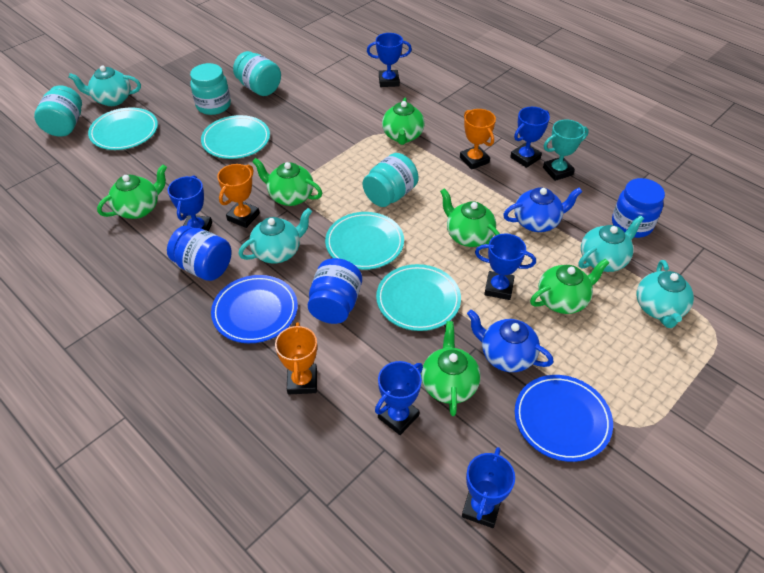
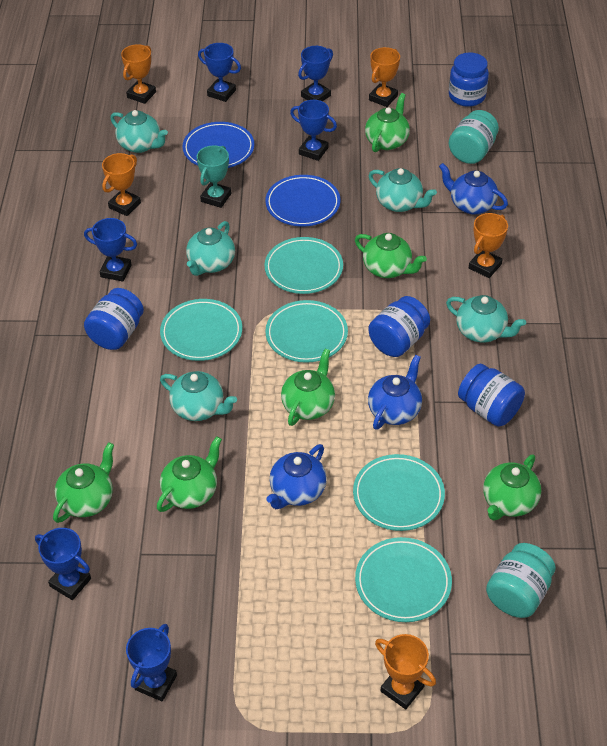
blue jar: 3 -> 4
blue teapot: 2 -> 3
orange trophy: 3 -> 5
turquoise jar: 4 -> 2
turquoise plate: 4 -> 5
turquoise teapot: 4 -> 5

